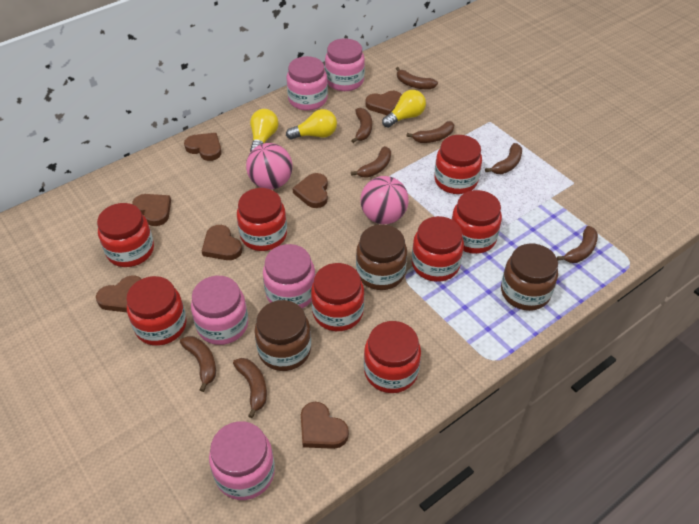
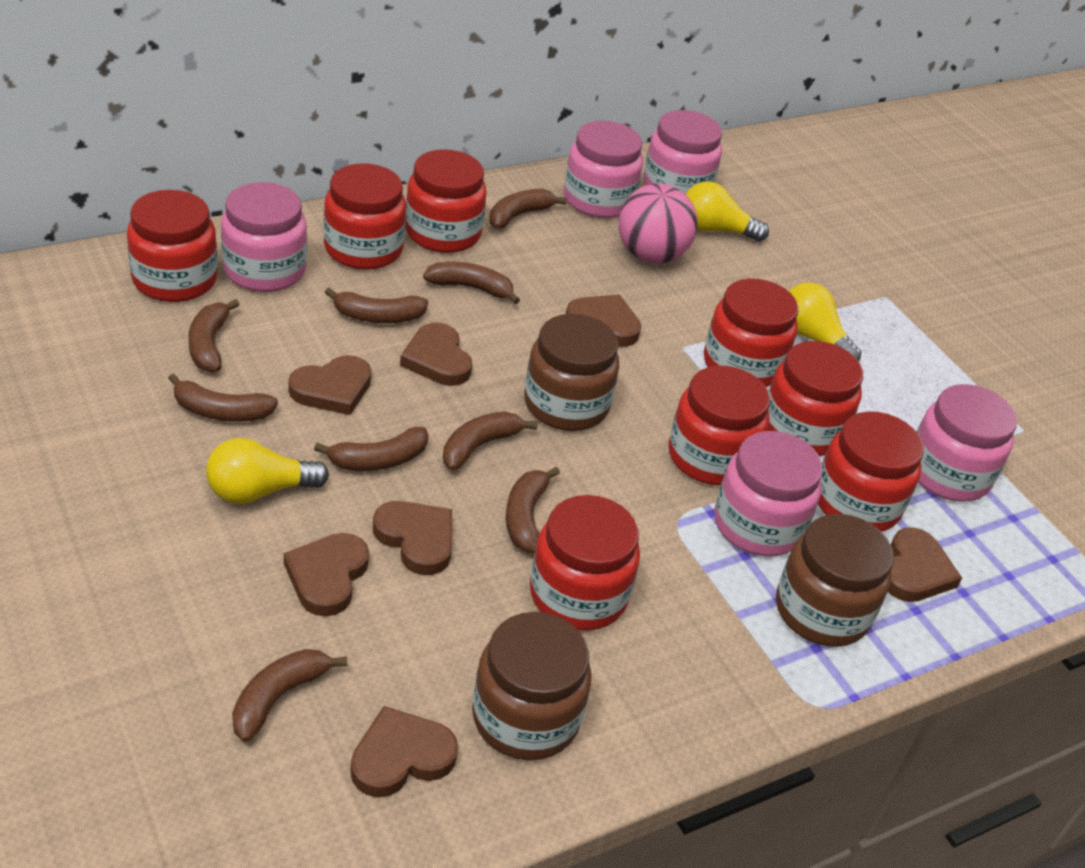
brown banana: 8 -> 9
pink ball: 2 -> 1

